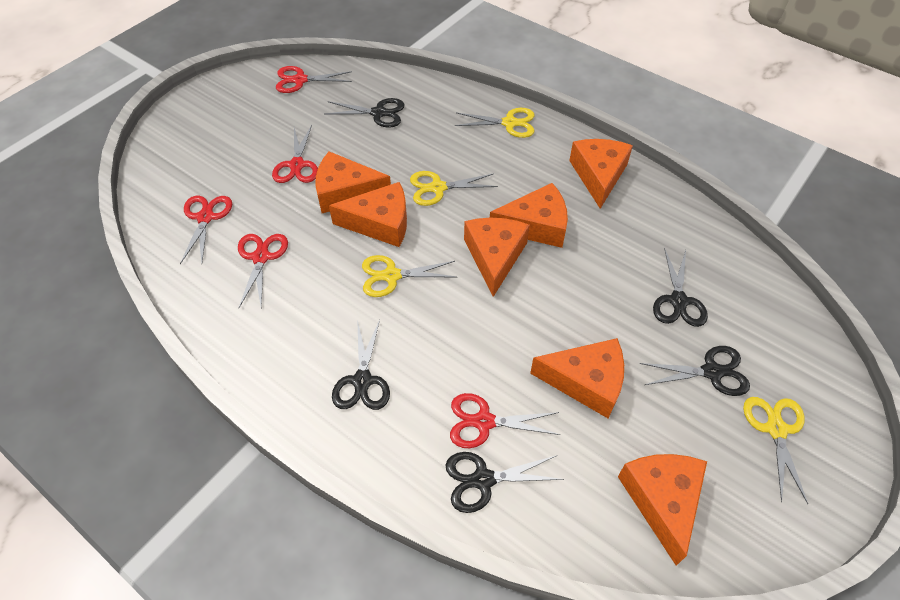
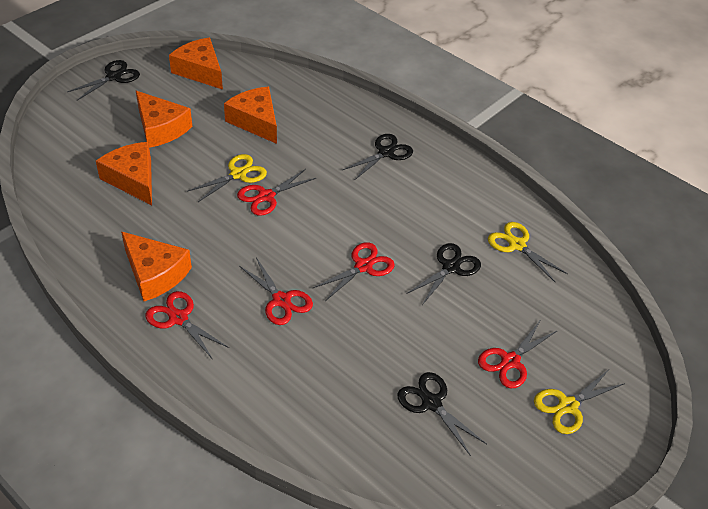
black scissors: 5 -> 4
orange cheese: 7 -> 5
yellow scissors: 4 -> 3

